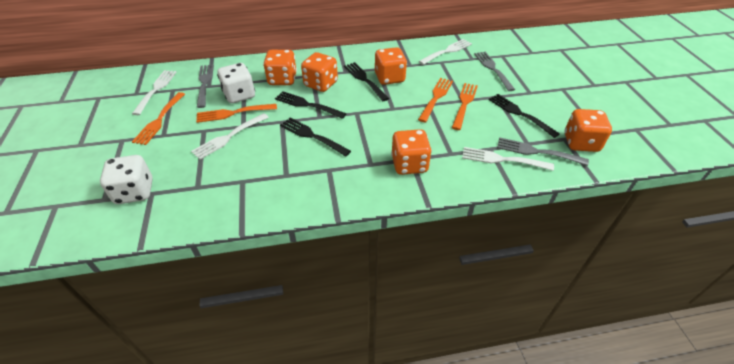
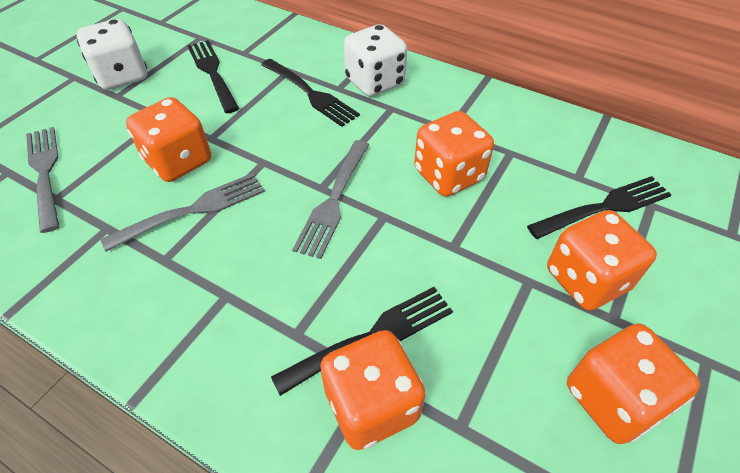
orange fork: 4 -> 0
white fork: 4 -> 0

